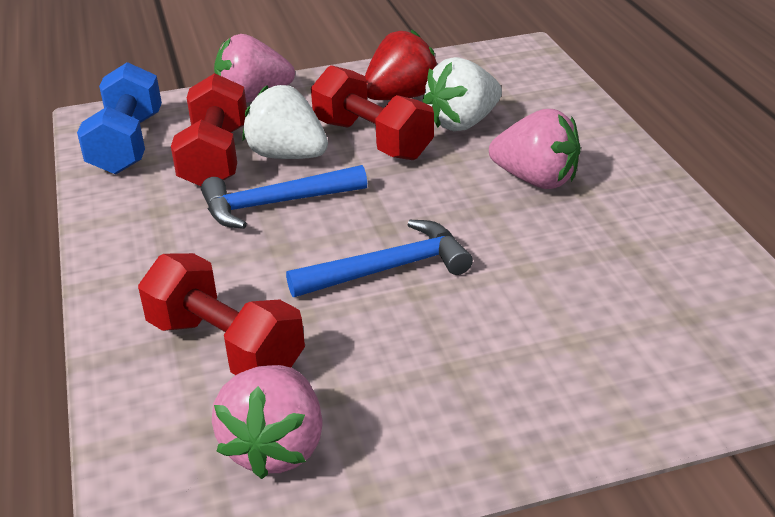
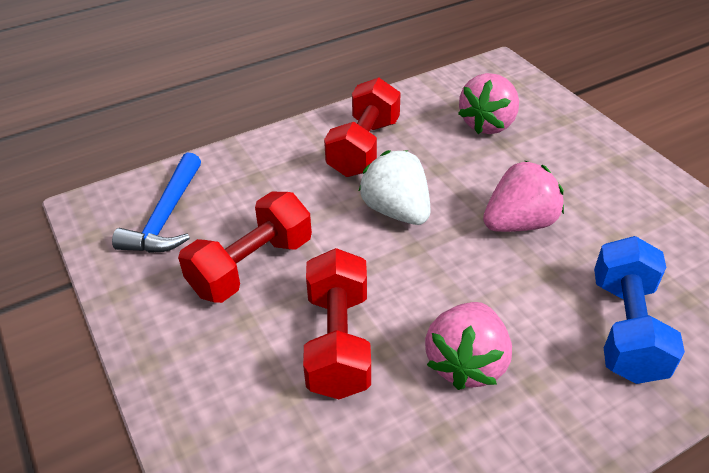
blue hammer: 2 -> 1
red strawberry: 1 -> 0
white strawberry: 2 -> 1

